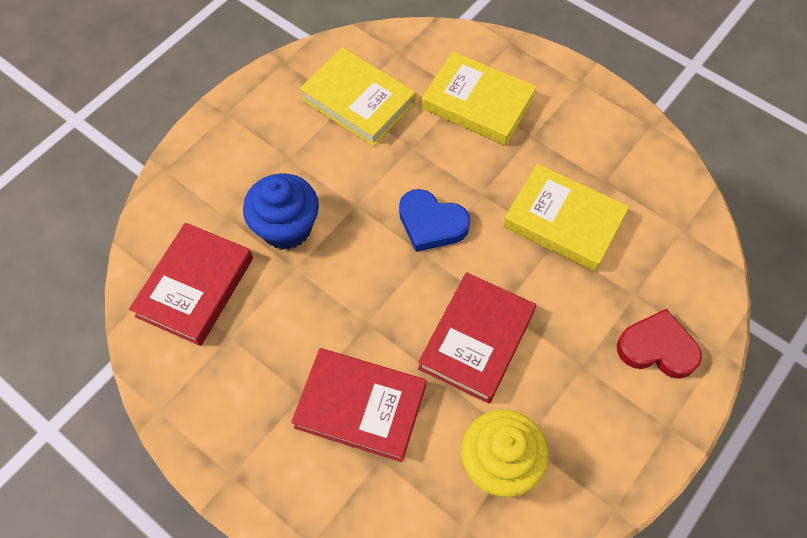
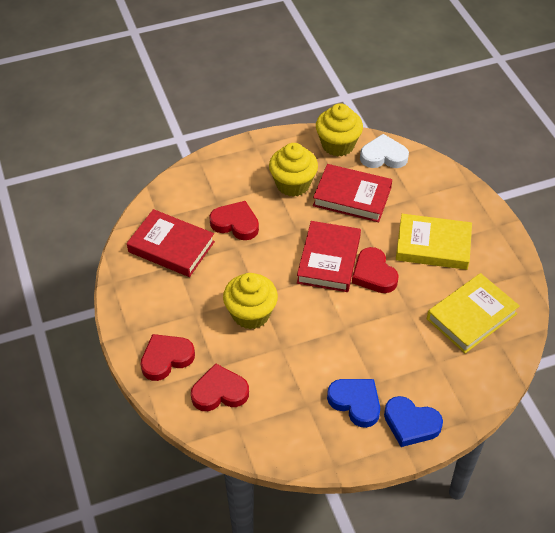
blue cupcake: 1 -> 0
blue heart: 1 -> 2
red heart: 1 -> 4
white heart: 0 -> 1
yellow book: 3 -> 2
yellow cupcake: 1 -> 3

